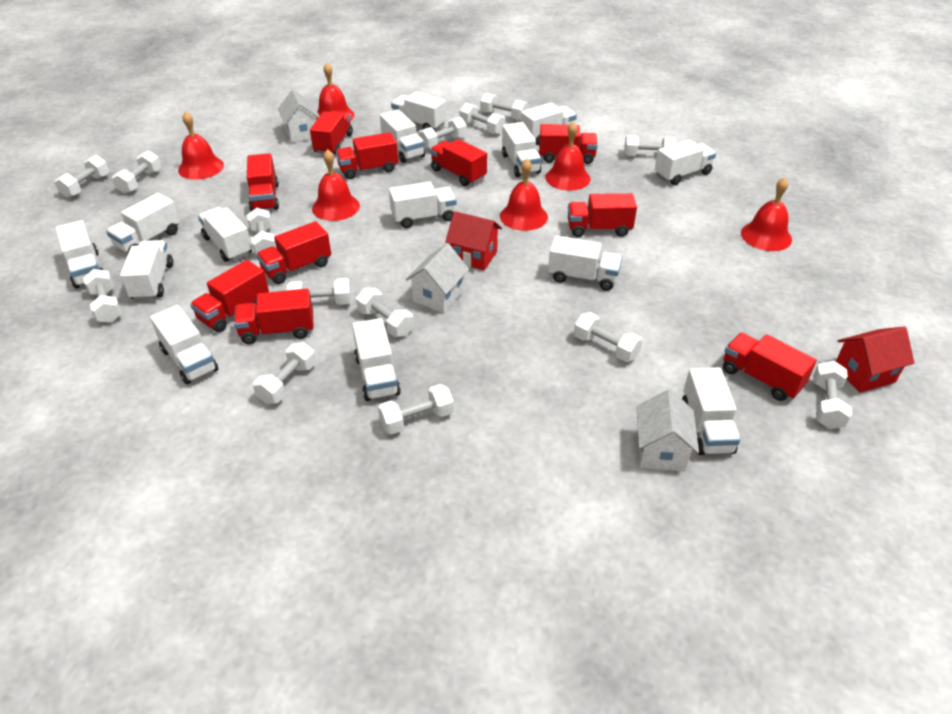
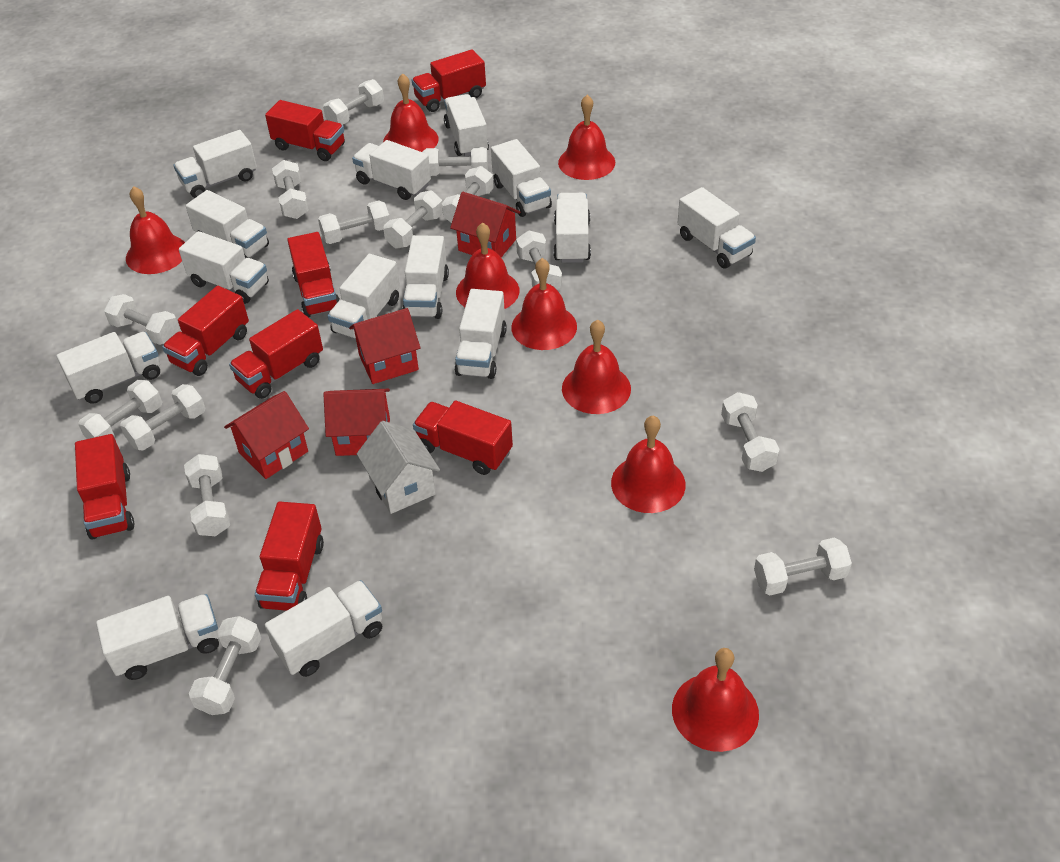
red bell: 6 -> 8
red house: 2 -> 4
red truck: 10 -> 8
white house: 3 -> 1

